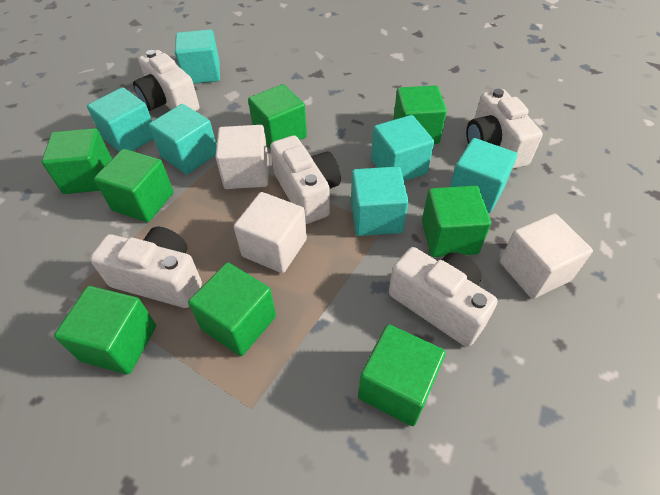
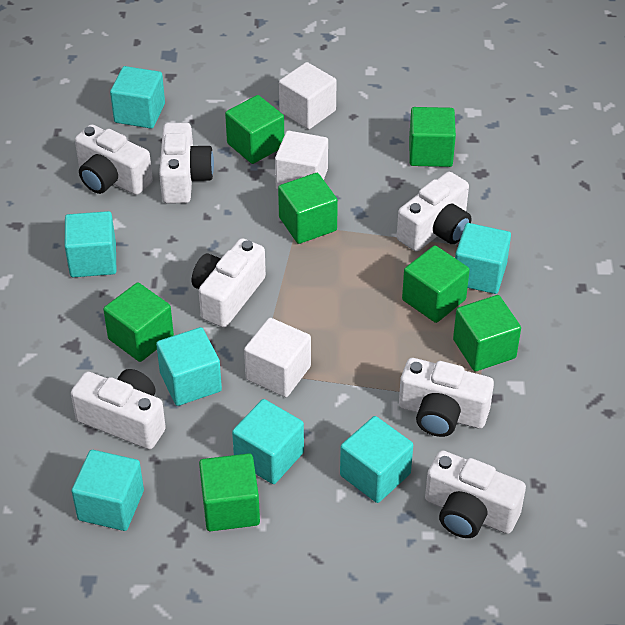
green cube: 8 -> 7
turquoise cube: 6 -> 7
white camera: 5 -> 7

